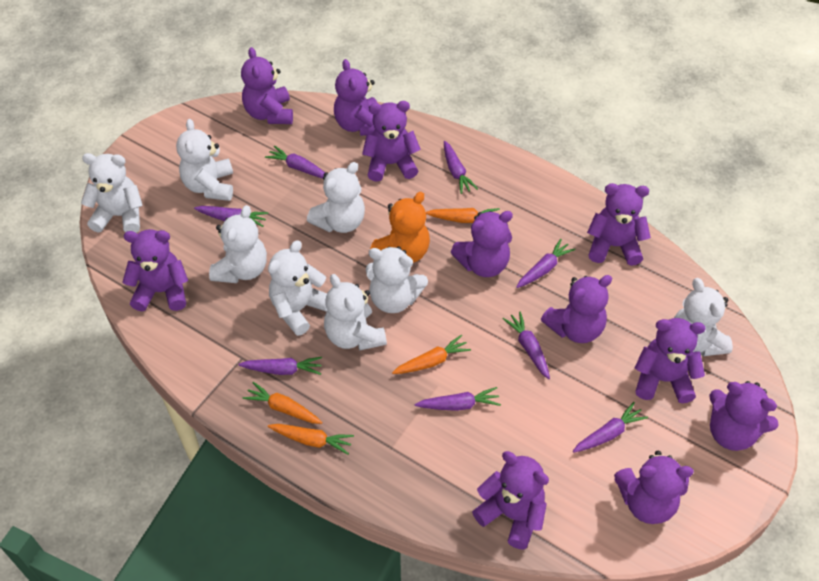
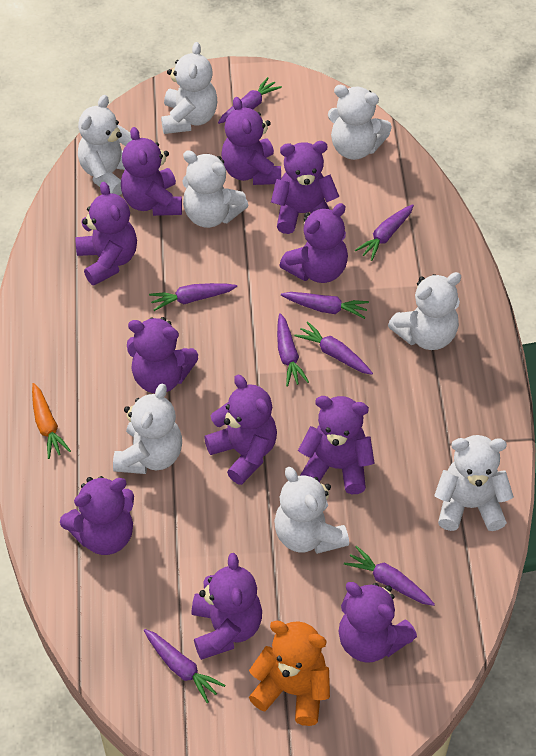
orange carrot: 4 -> 1

